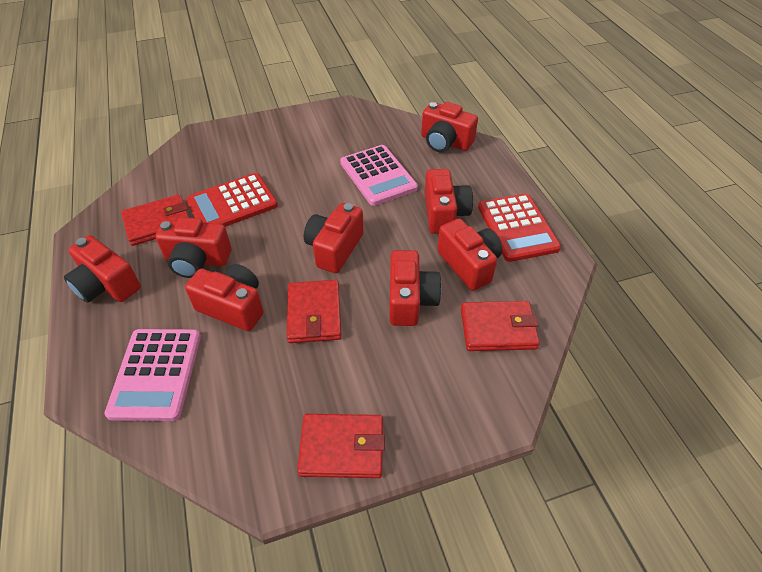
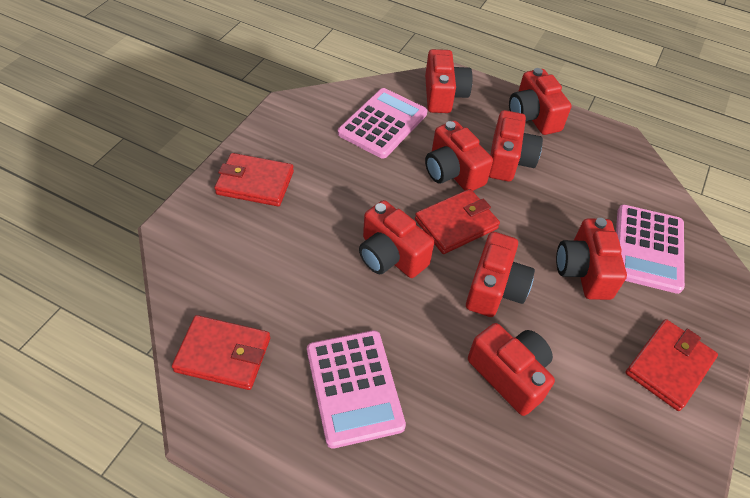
pink calculator: 2 -> 3
red calculator: 2 -> 0

